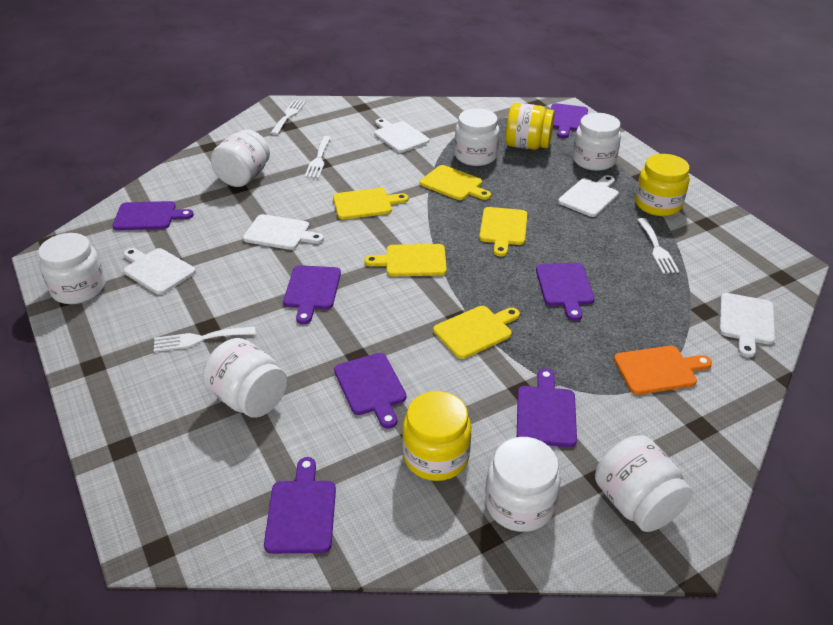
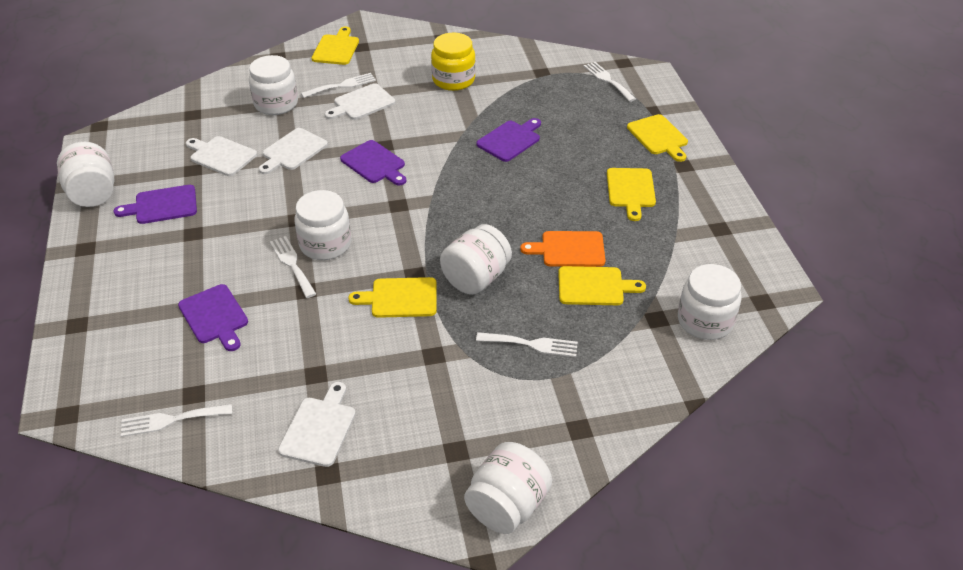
purple cutting board: 7 -> 4
white cutting board: 5 -> 4
white fork: 4 -> 5
white jar: 7 -> 6
yellow jar: 3 -> 1

